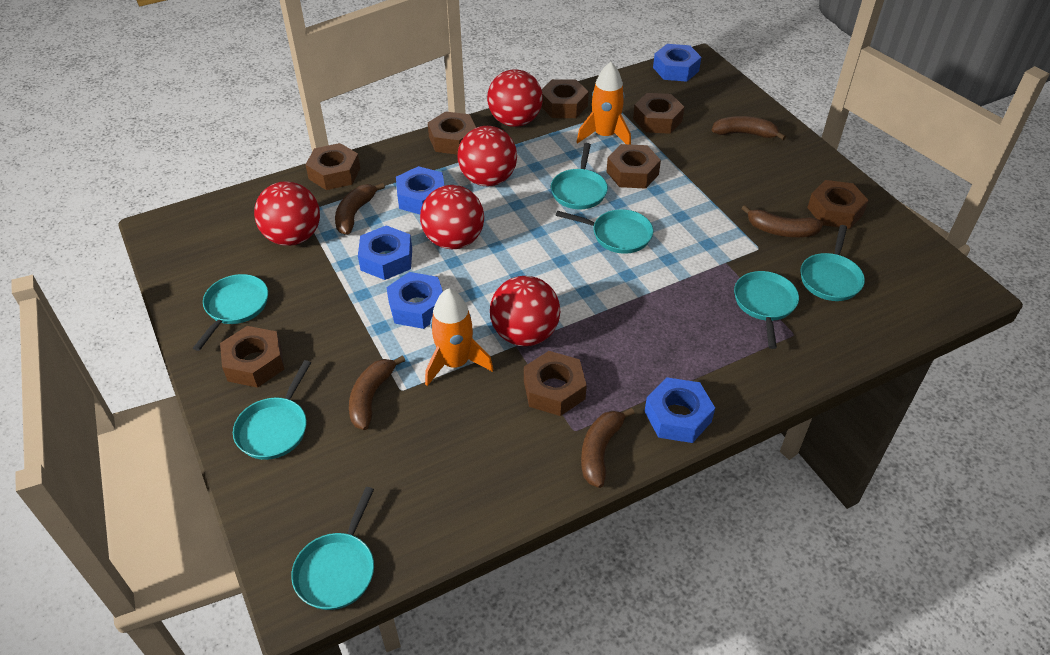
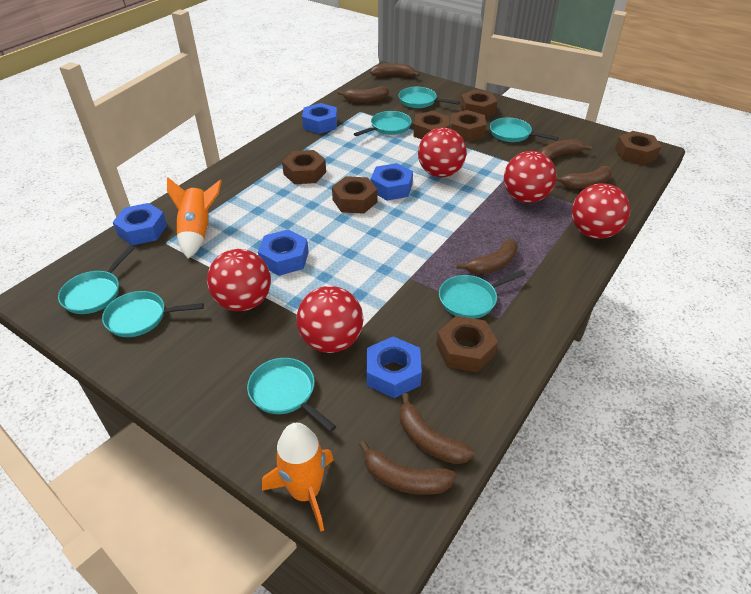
brown banana: 5 -> 7
brown nut: 8 -> 7

